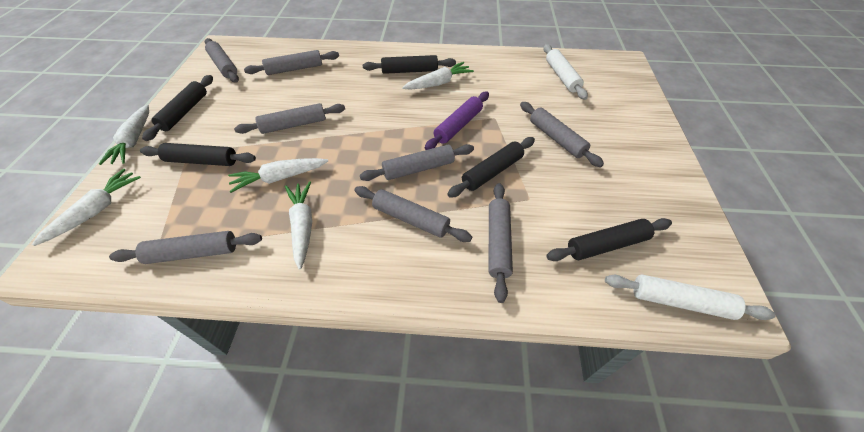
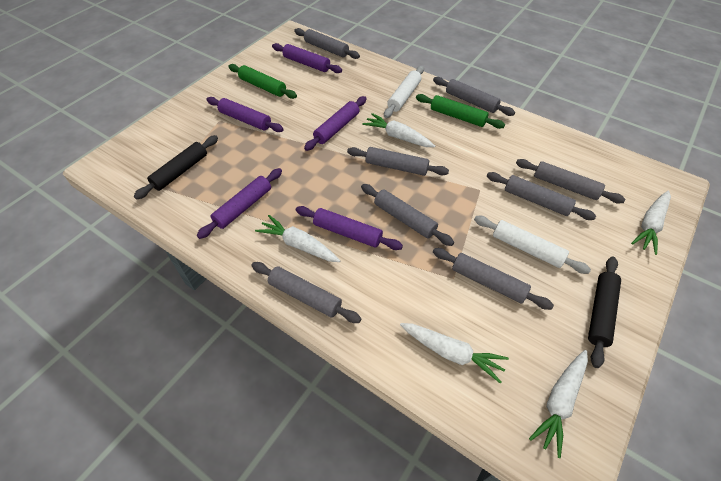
black rolling pin: 5 -> 2
green rolling pin: 0 -> 2
purple rolling pin: 1 -> 5

